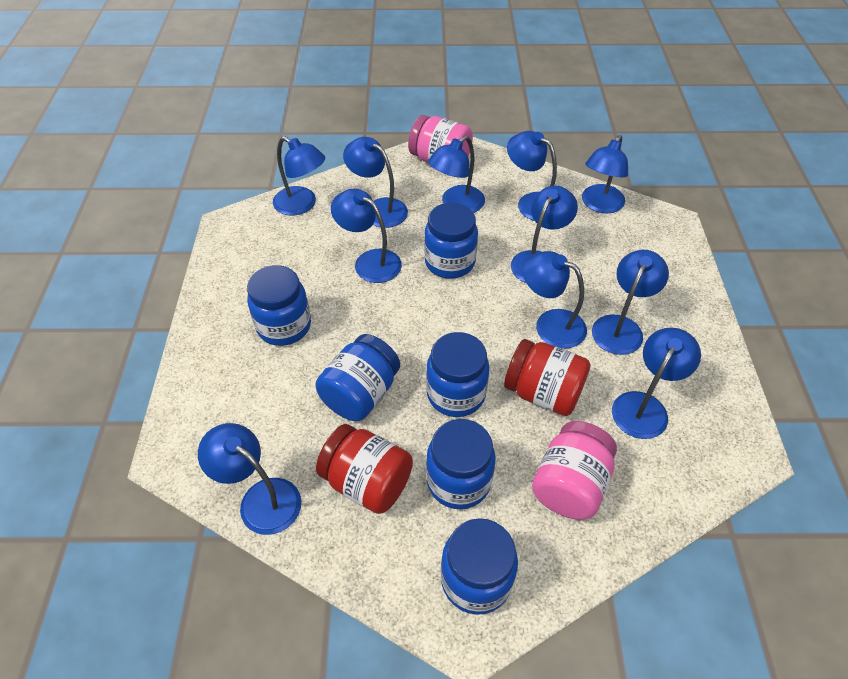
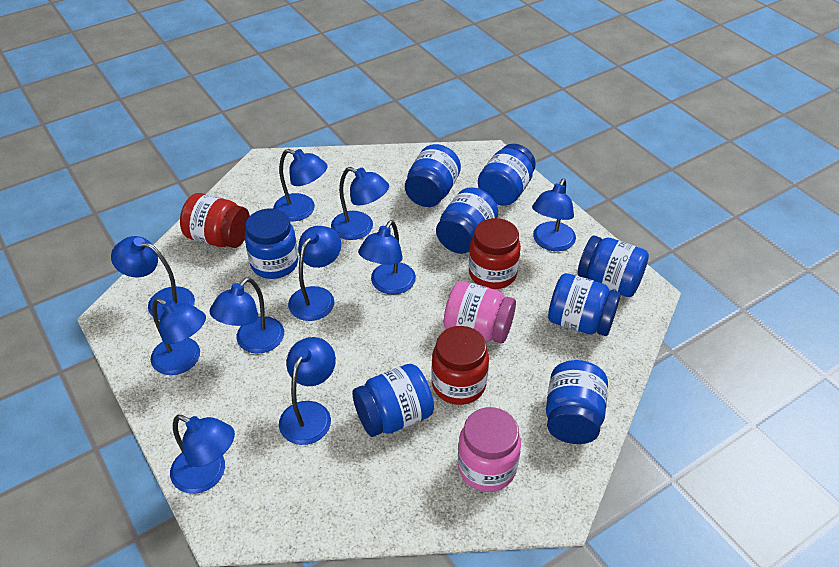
blue jar: 6 -> 8
blue lamp: 11 -> 10
red jar: 2 -> 3

